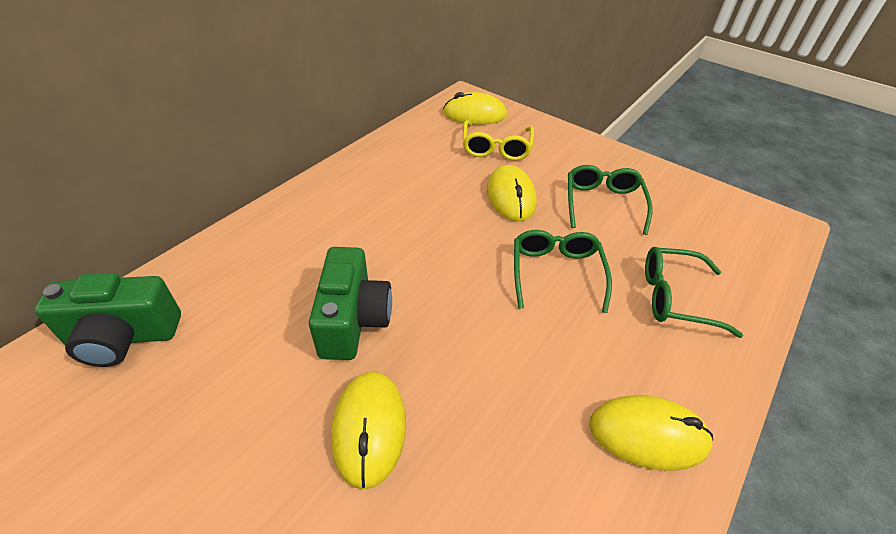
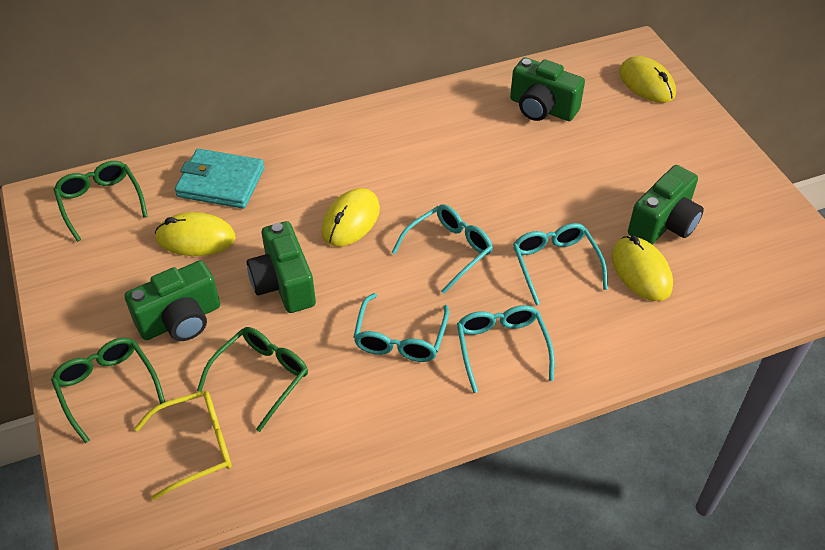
green camera: 2 -> 4
turquoise glasses: 0 -> 4
turquoise wallet: 0 -> 1

